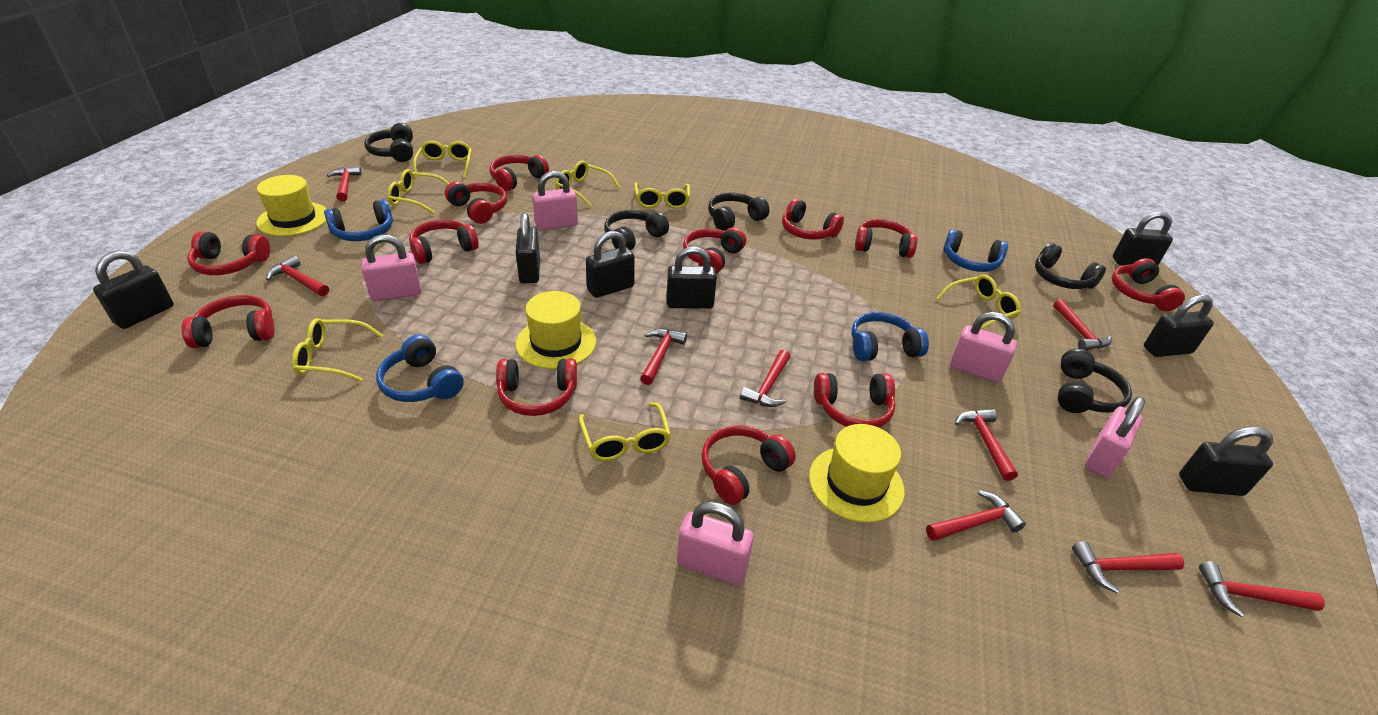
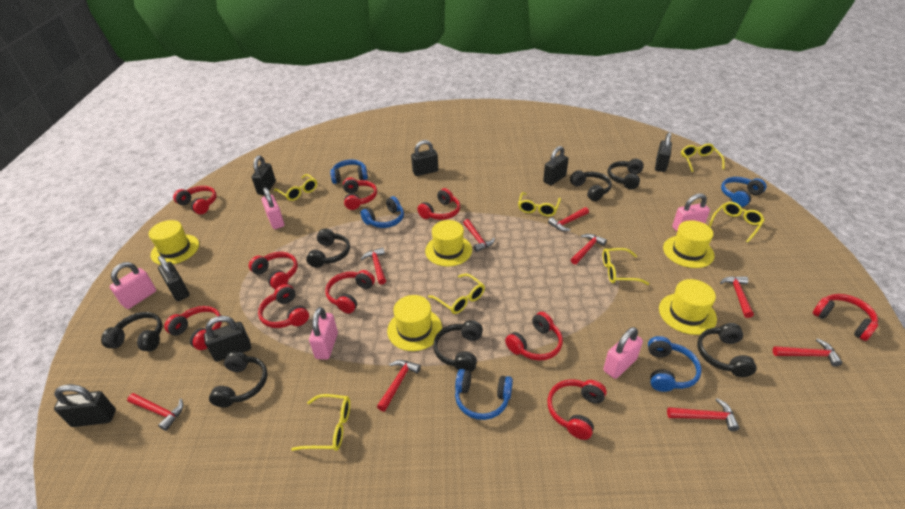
black headphones: 5 -> 7
blue headphones: 4 -> 5
red headphones: 12 -> 10
yellow hat: 3 -> 5

